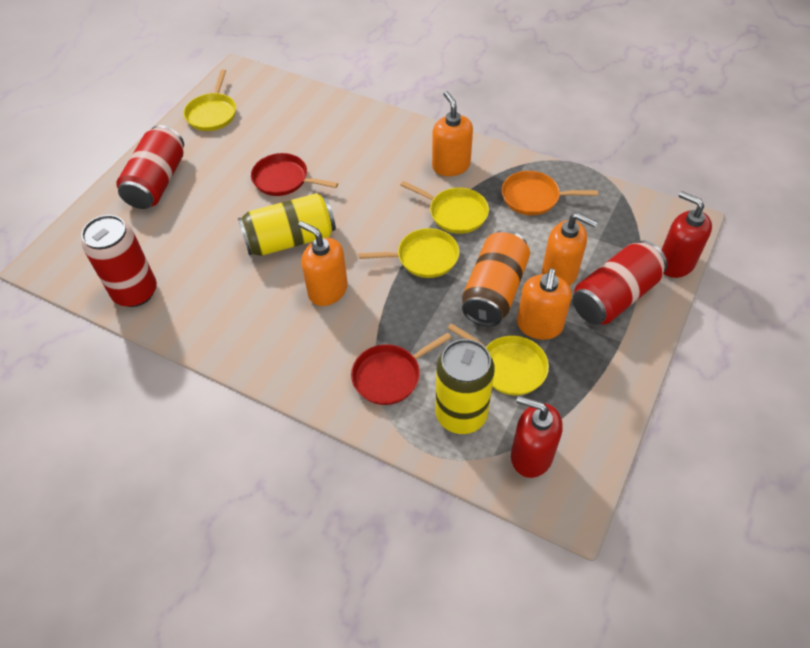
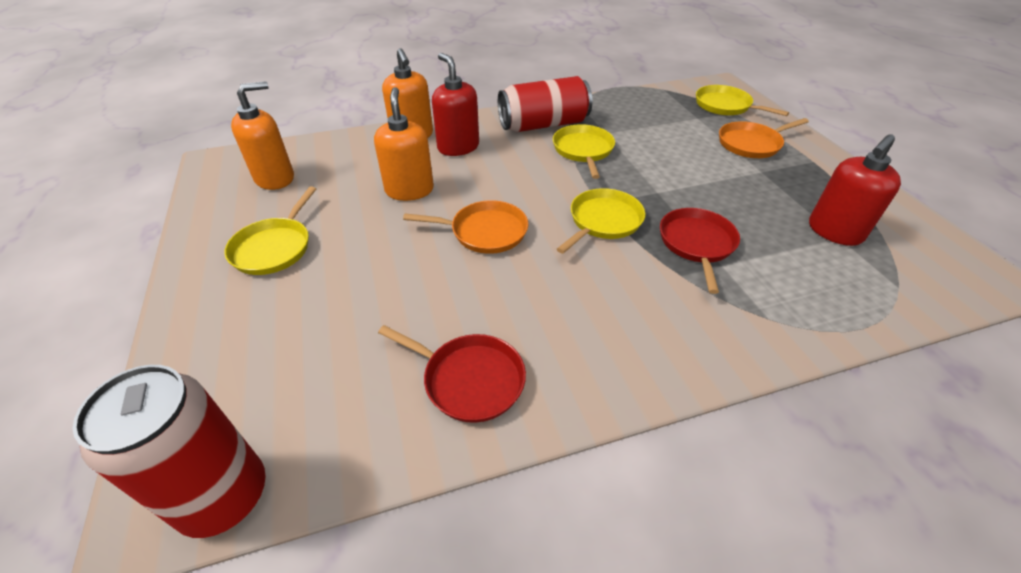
orange can: 1 -> 0
orange pan: 1 -> 2
orange soap dispenser: 4 -> 3
red can: 3 -> 2
yellow can: 2 -> 0

